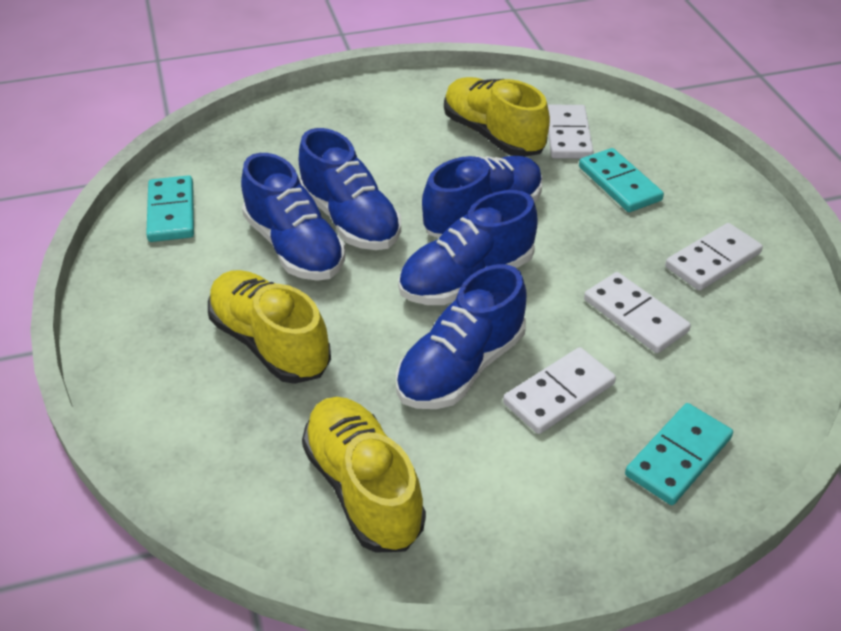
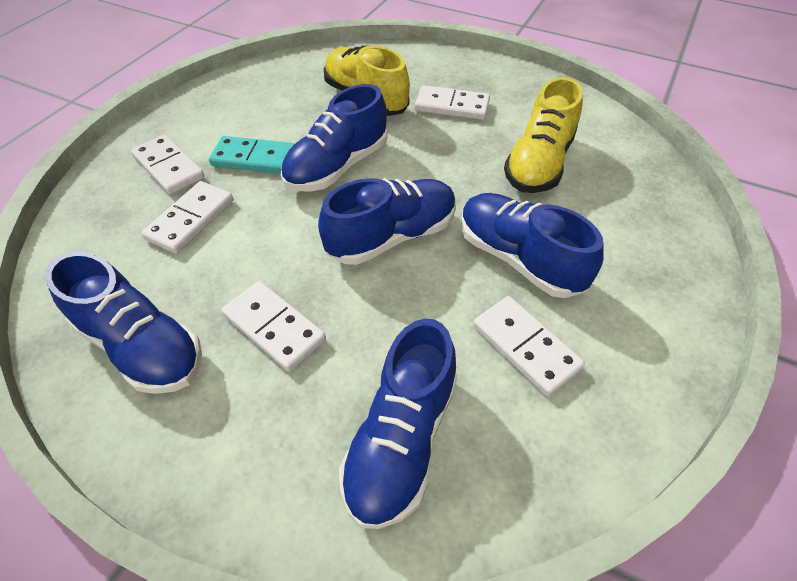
turquoise domino: 3 -> 1
white domino: 4 -> 5
yellow shoe: 3 -> 2

